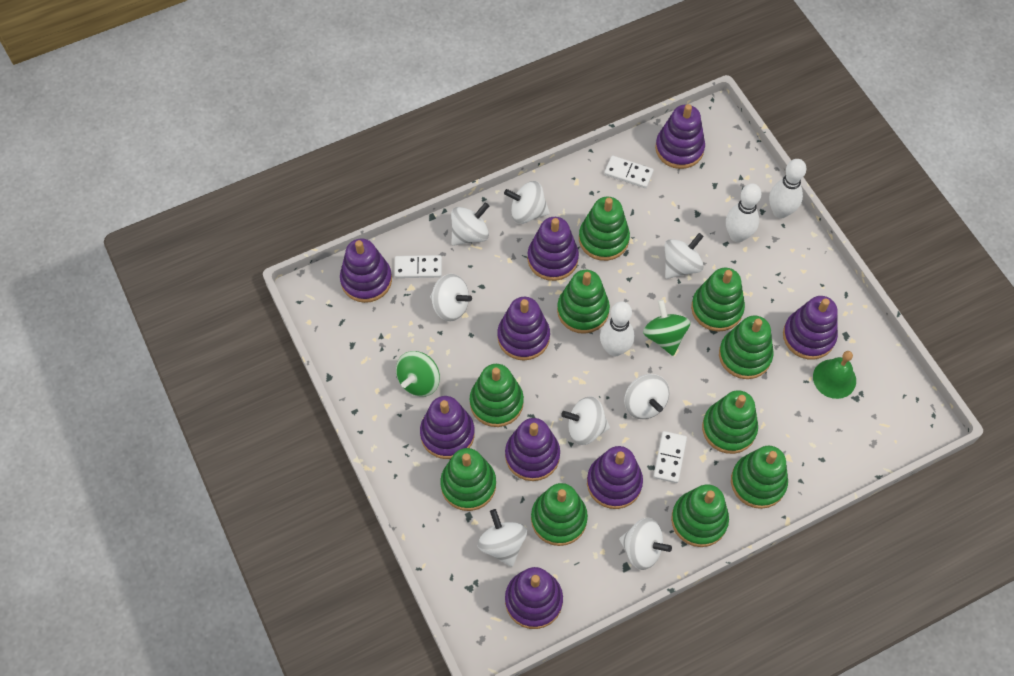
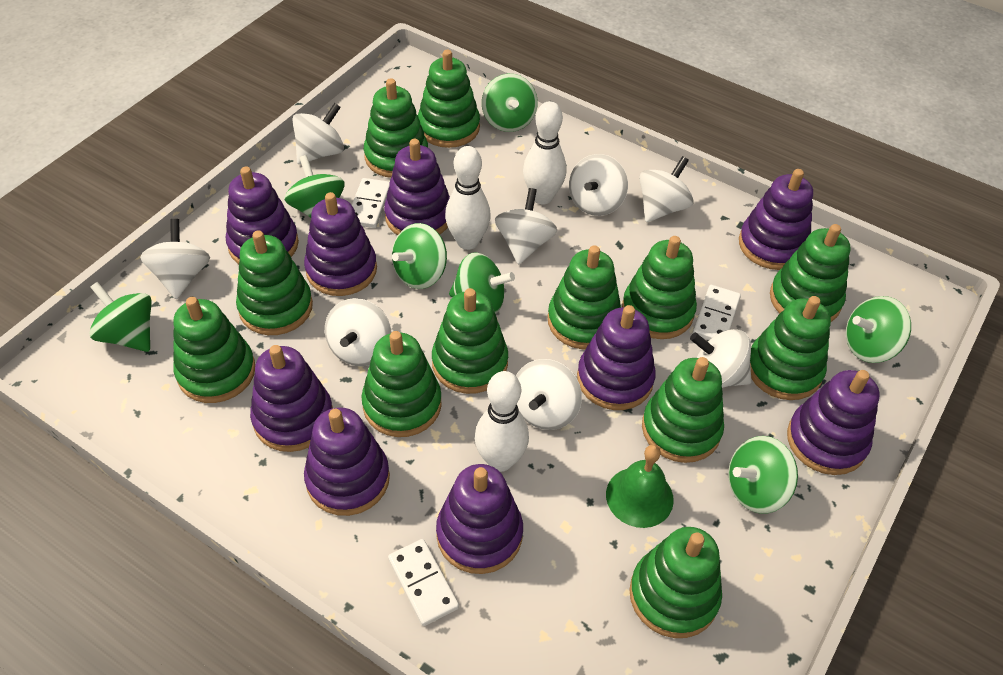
green spinning top: 2 -> 7
green stacking toy: 10 -> 12

